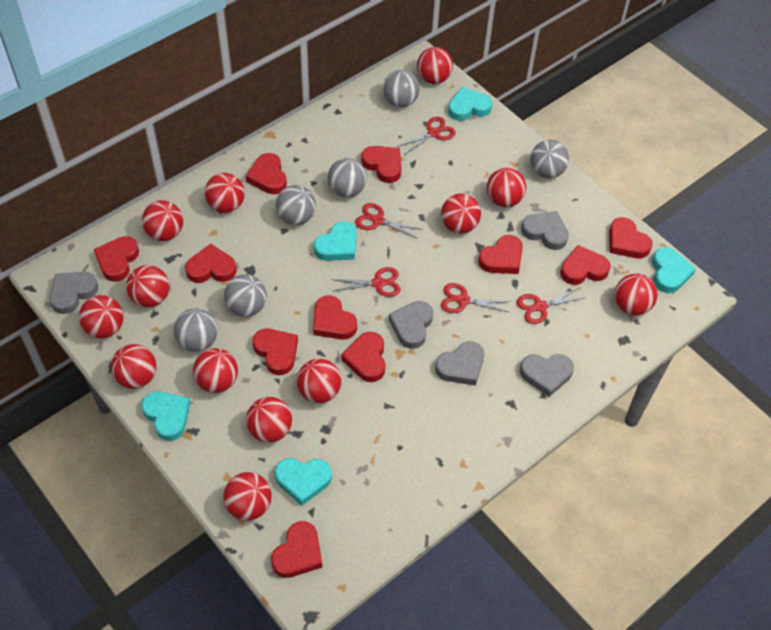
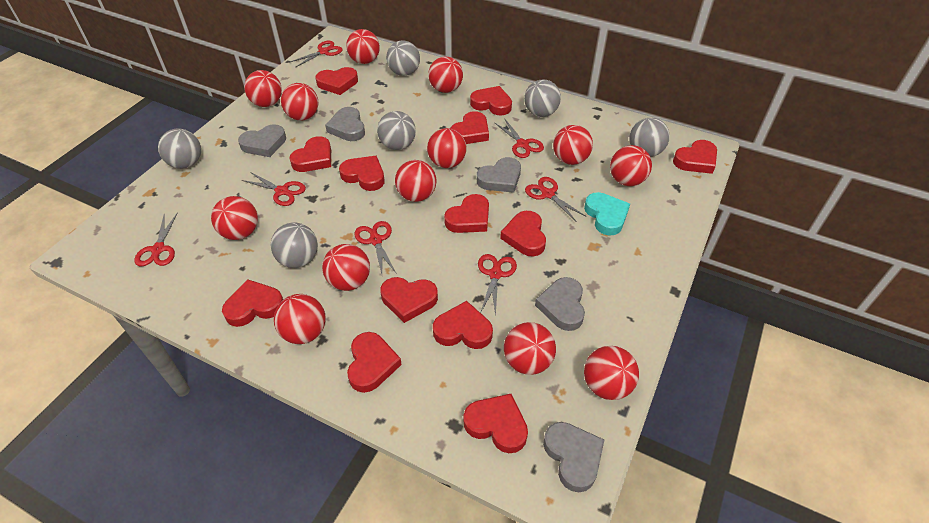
red heart: 11 -> 13
red scissors: 5 -> 7
turquoise heart: 5 -> 1

